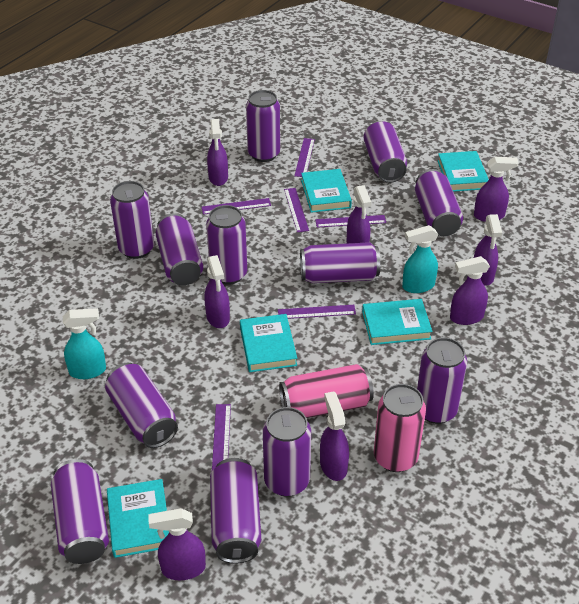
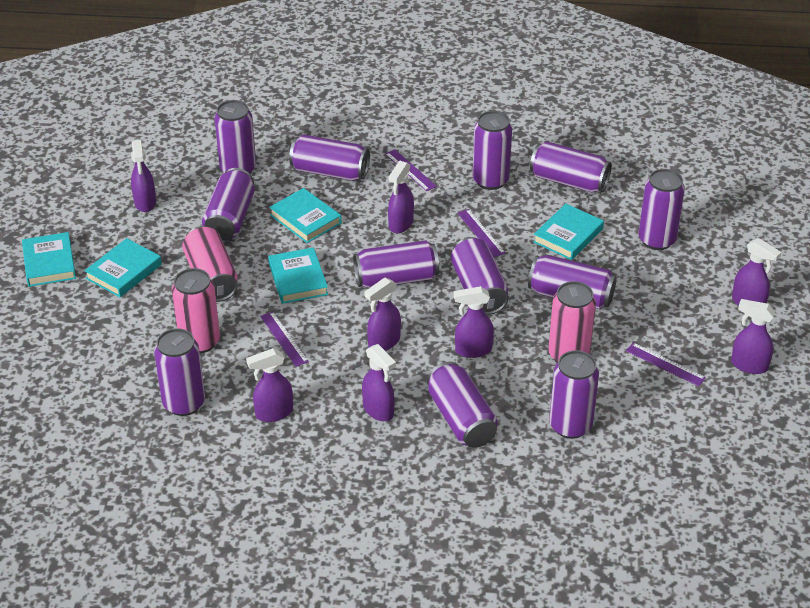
pink can: 2 -> 3
purple ruler: 6 -> 4
turquoise spray bottle: 2 -> 0

